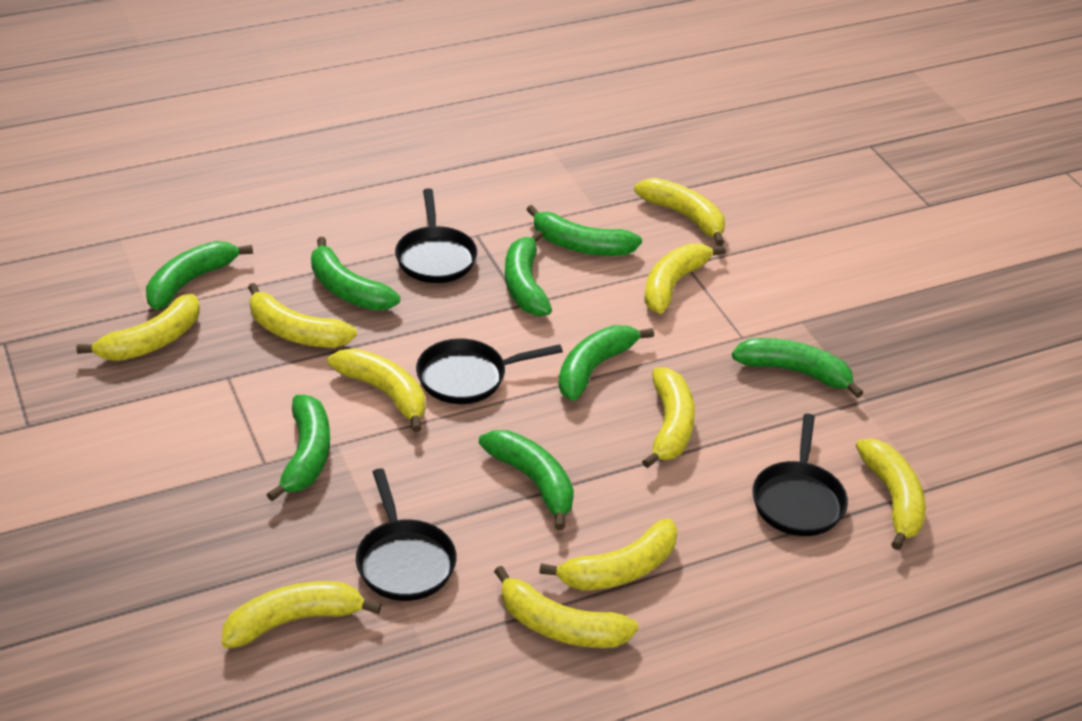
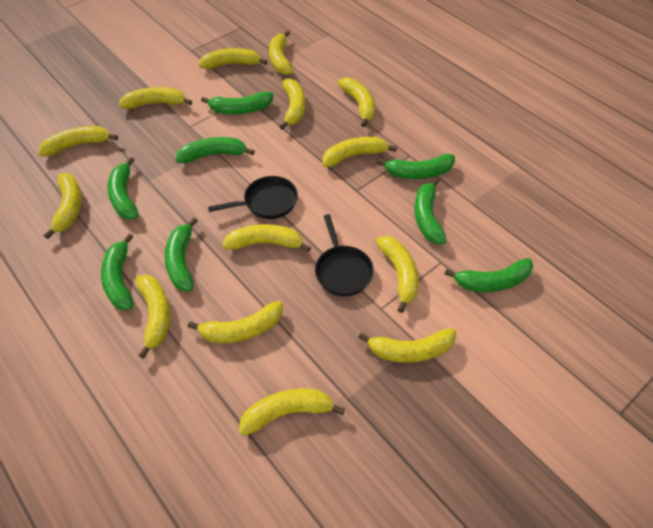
black pan: 4 -> 2
yellow banana: 10 -> 14

